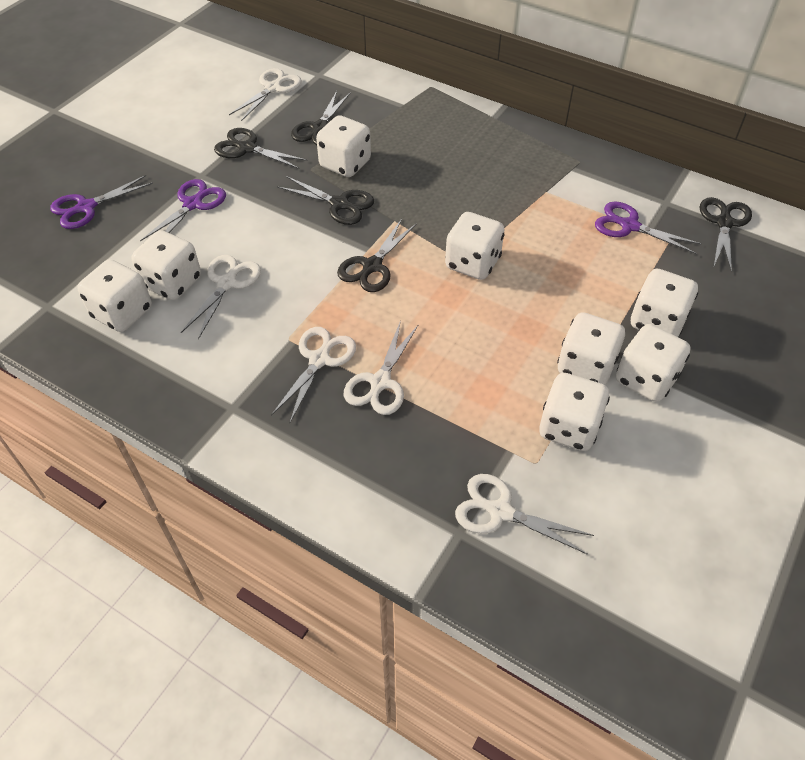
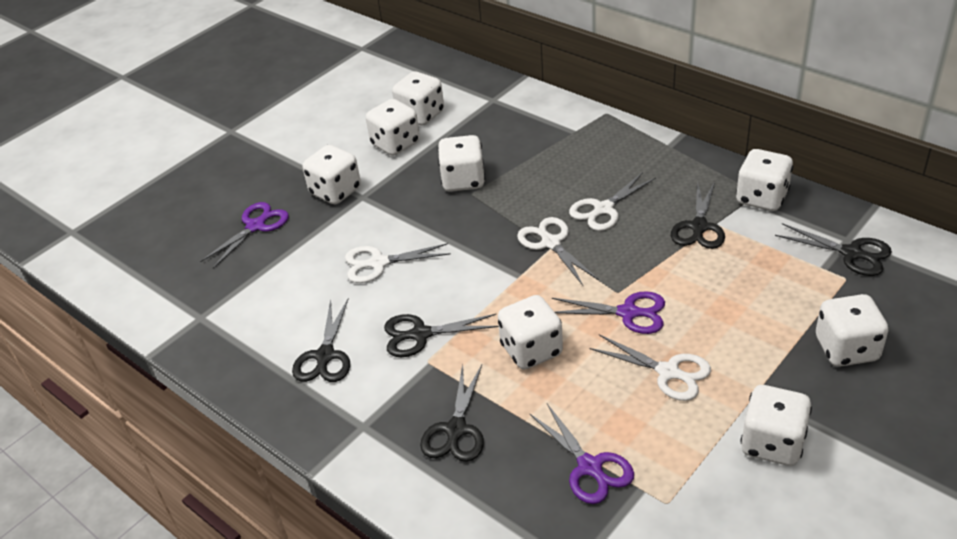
white scissors: 5 -> 4

